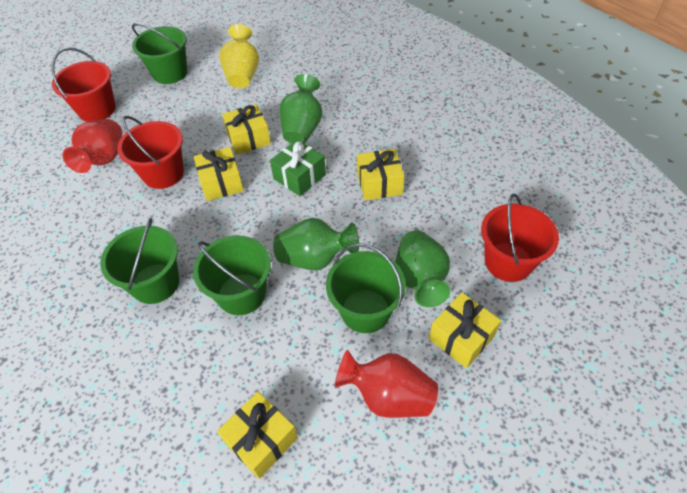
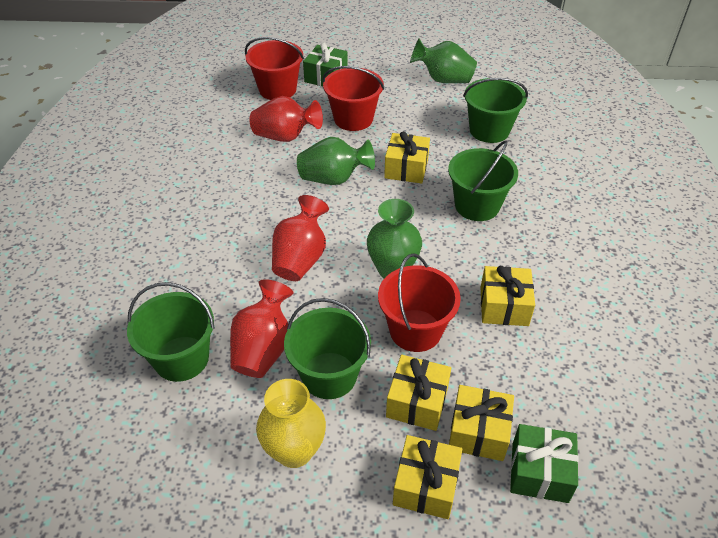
green gift: 1 -> 2
red vase: 2 -> 3

